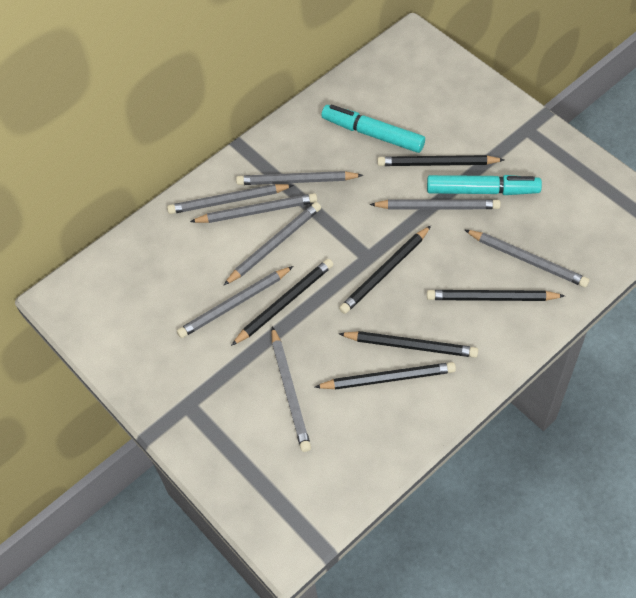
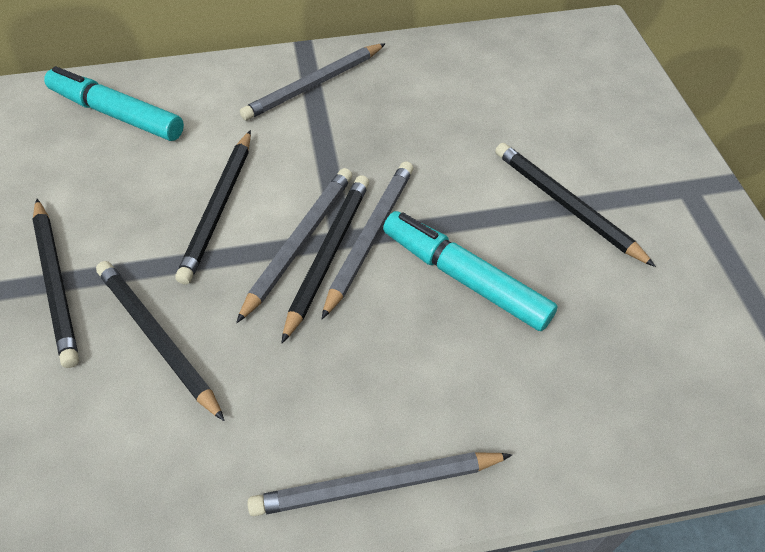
black pencil: 6 -> 5
grey pencil: 8 -> 4

